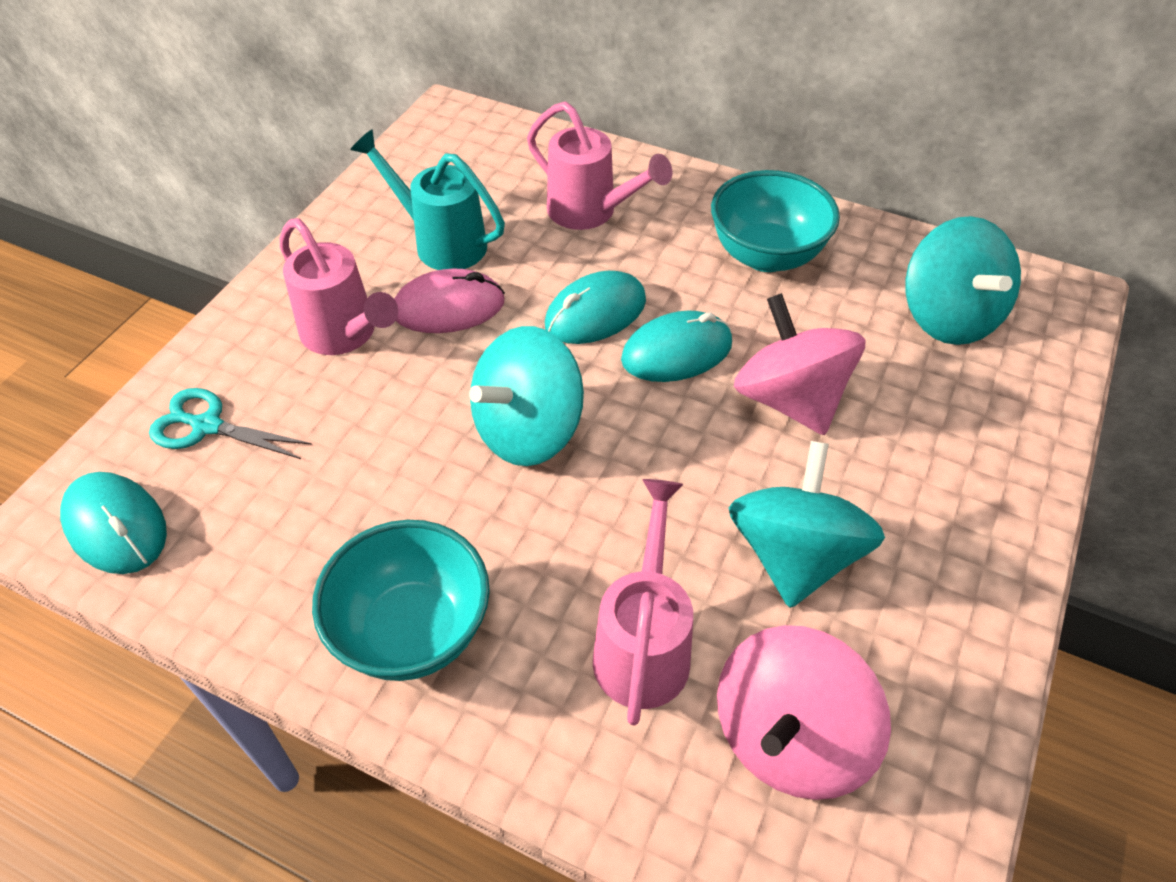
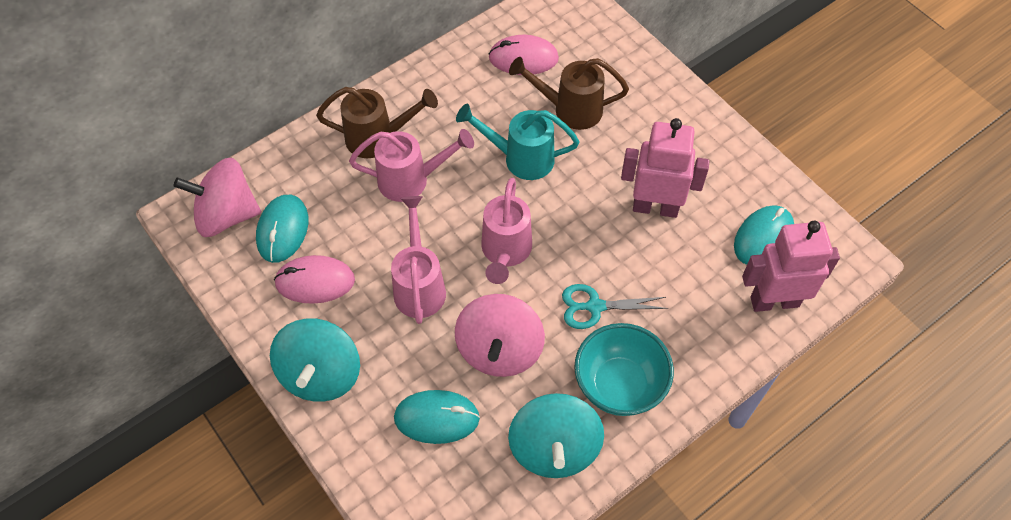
brown watering can: 0 -> 2
pink mouse: 1 -> 2
pink robot: 0 -> 2
turquoise bowl: 2 -> 1
turquoise spinning top: 3 -> 2

